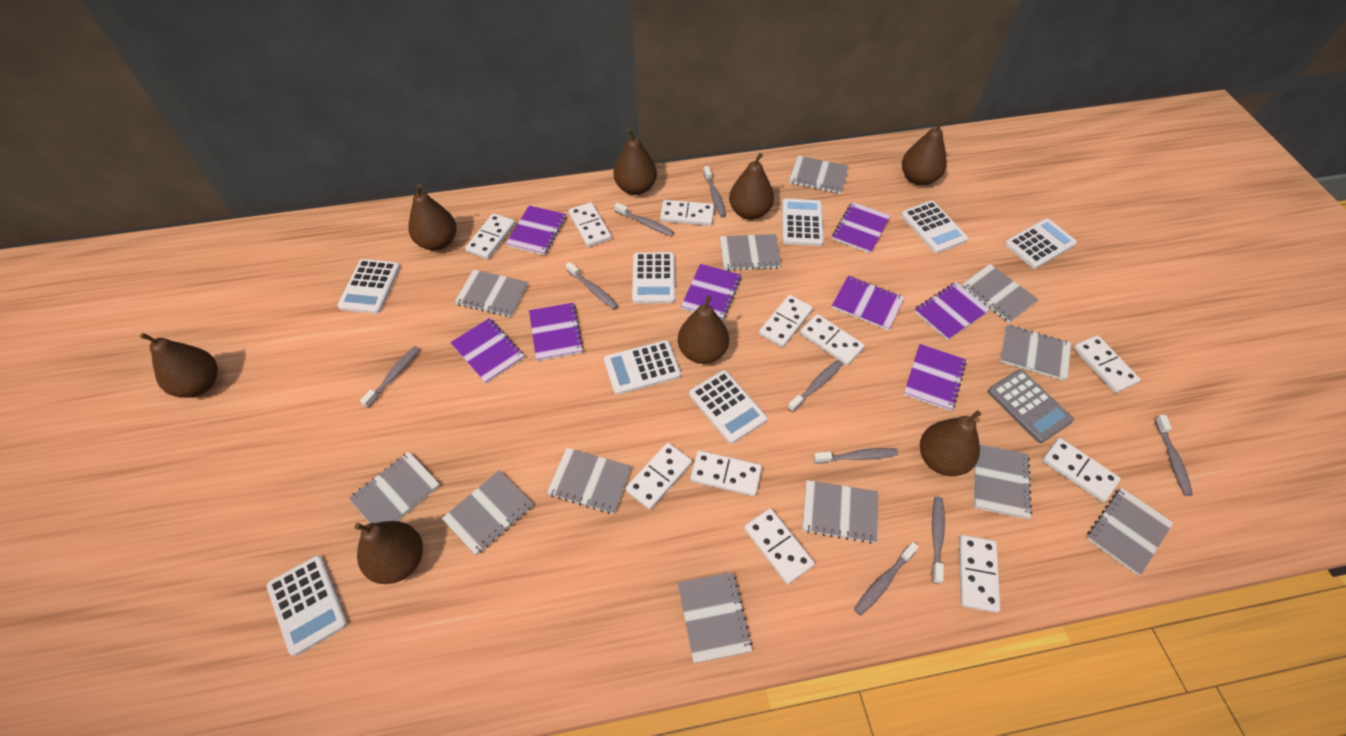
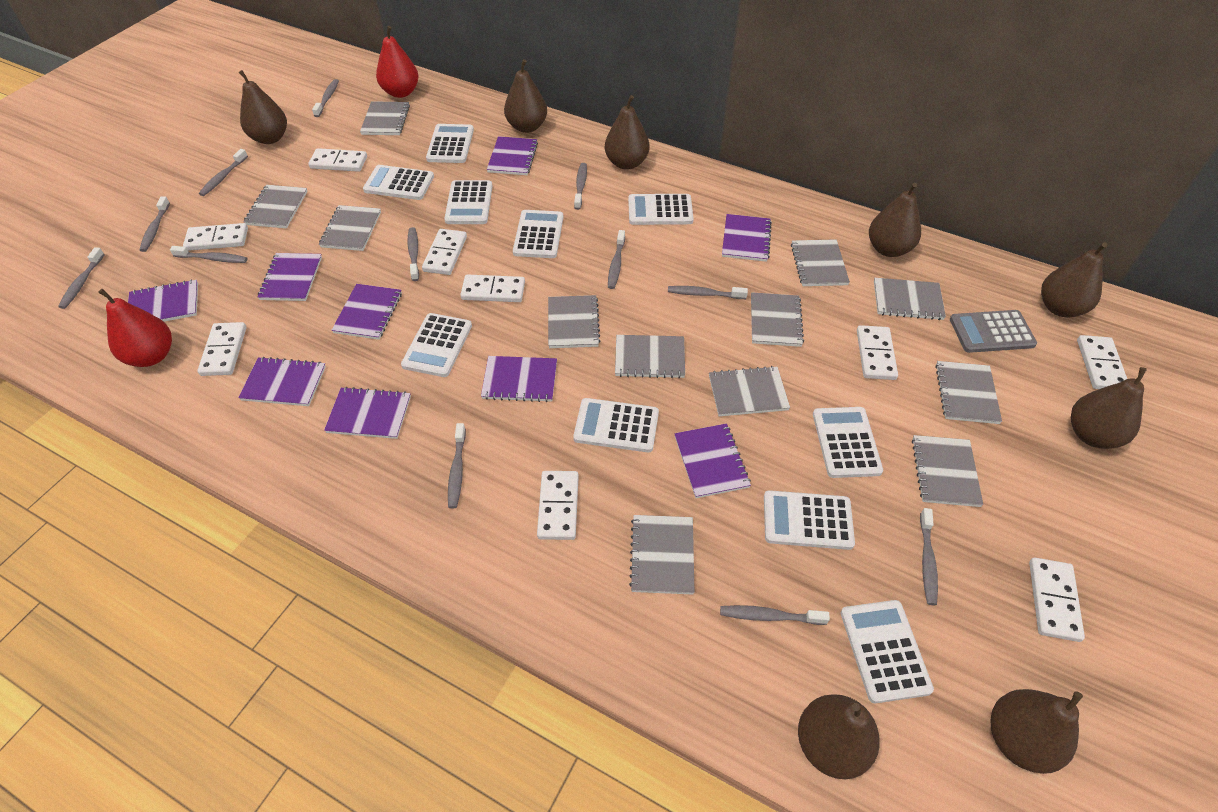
grey toothbrush: 9 -> 12
purple notebook: 8 -> 9
red pear: 0 -> 2
white calculator: 8 -> 10
white domino: 11 -> 9

